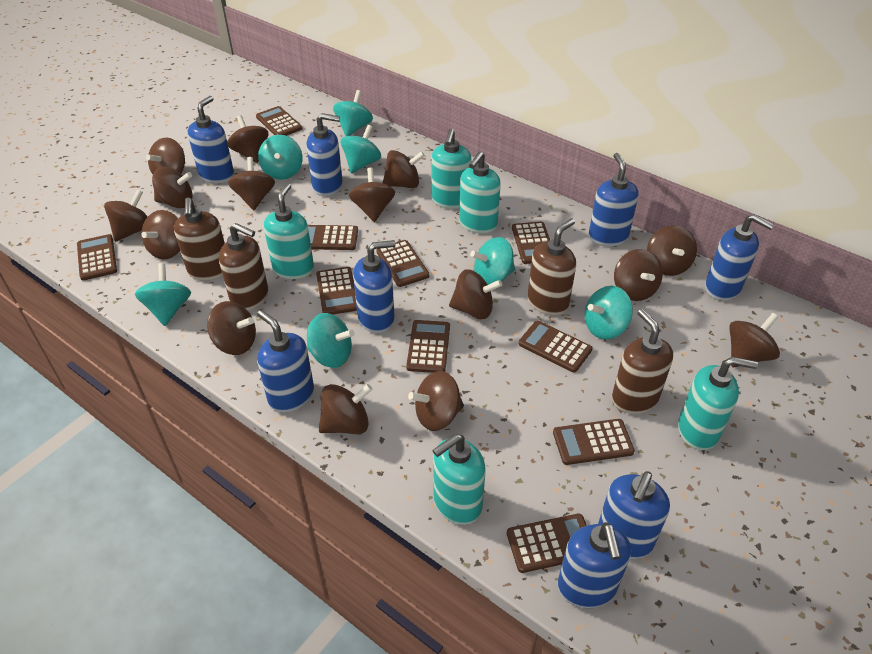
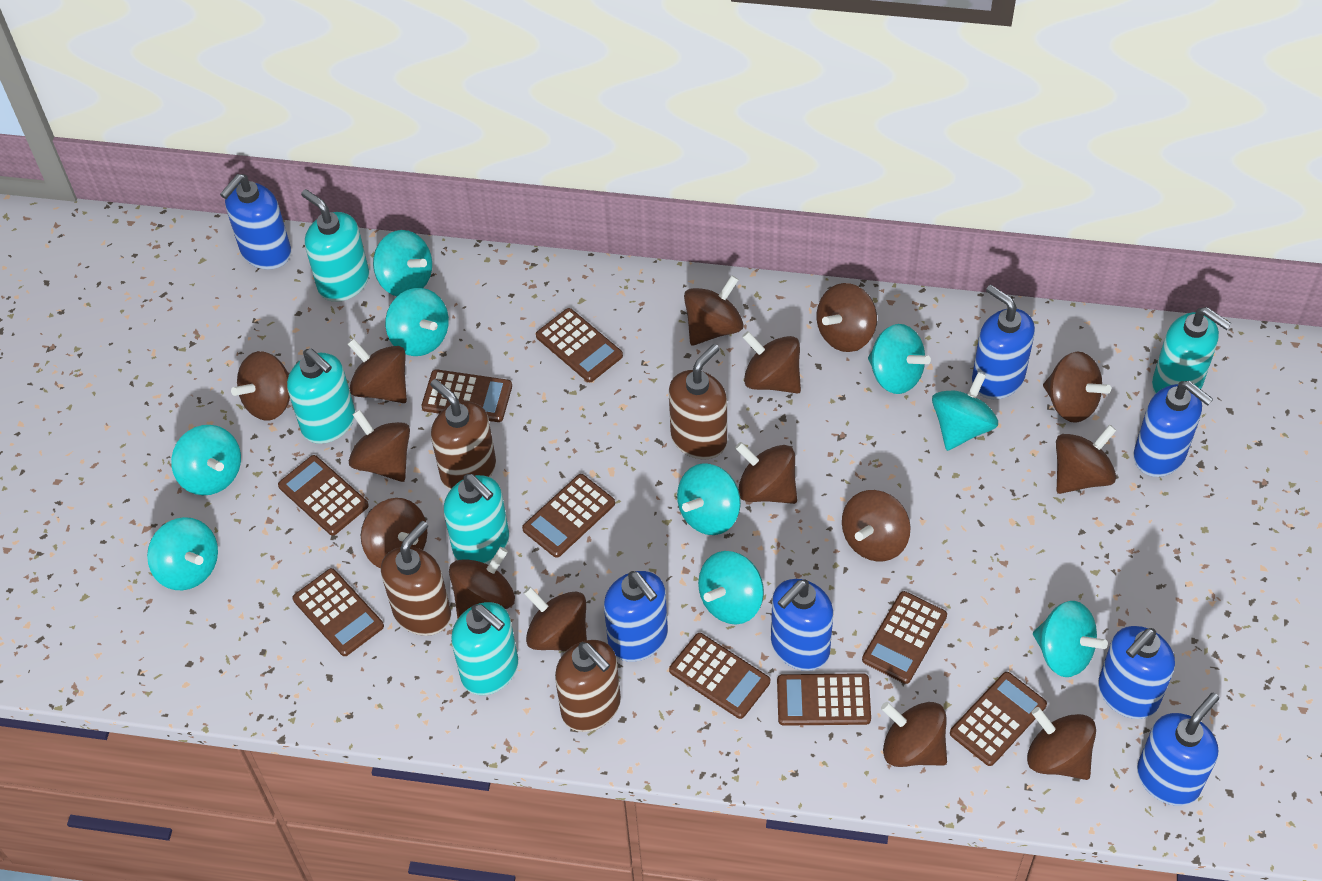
blue soap dispenser: 8 -> 7
brown calculator: 10 -> 9
turquoise spinning top: 7 -> 9

